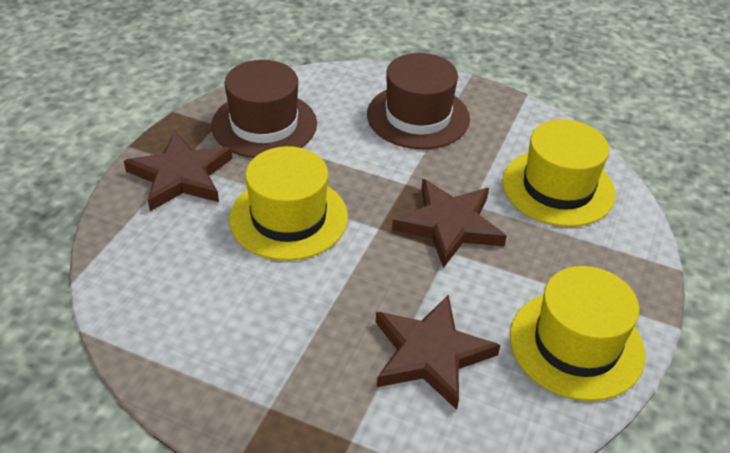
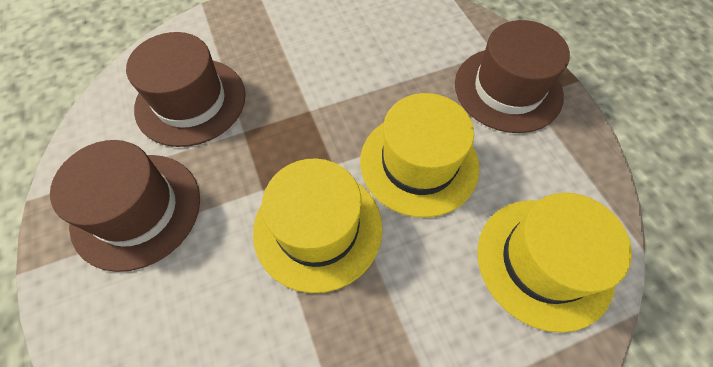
brown hat: 2 -> 3
brown star: 3 -> 0

